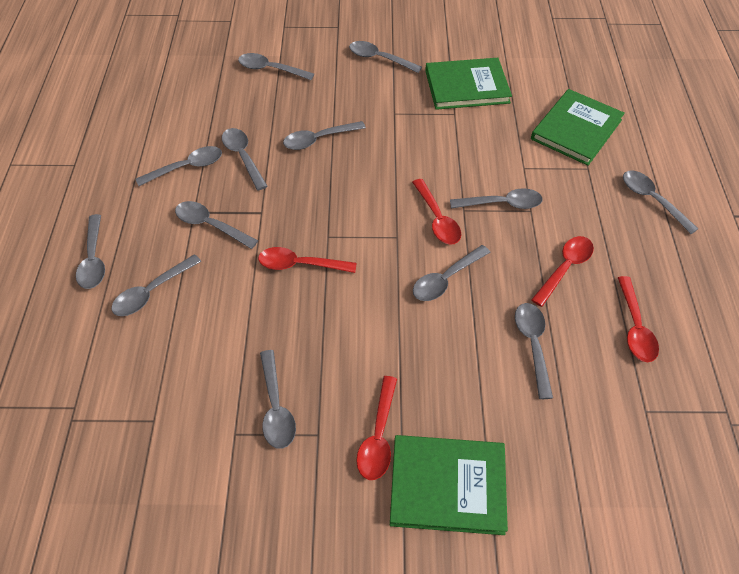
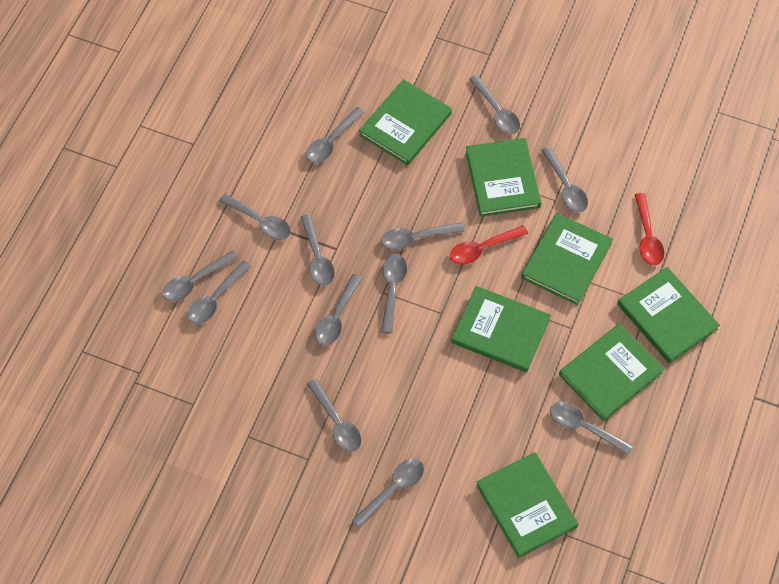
green book: 3 -> 7
red spoon: 5 -> 2

